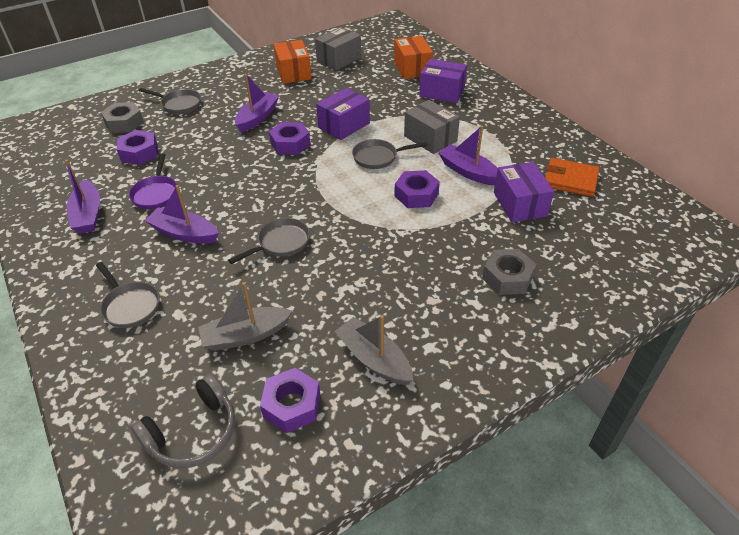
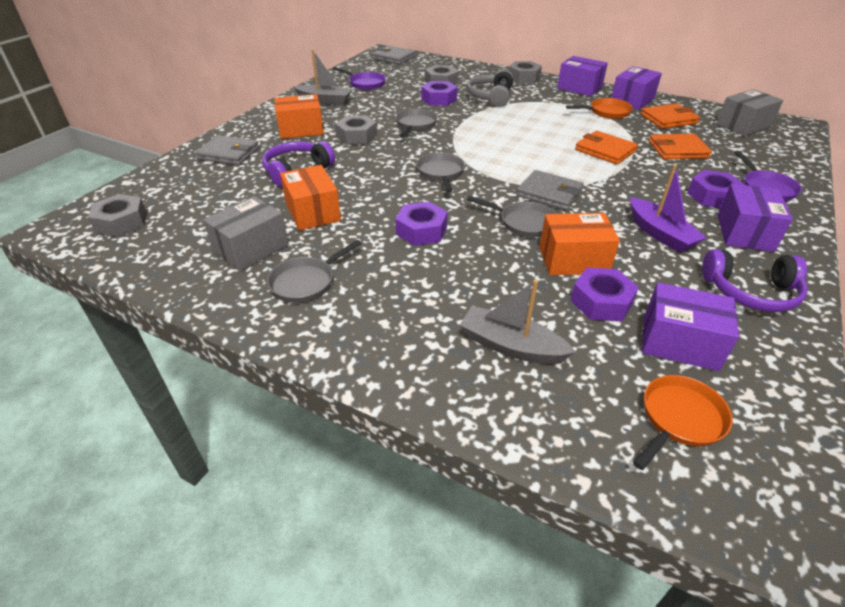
grey nut: 2 -> 4
grey wallet: 0 -> 3
orange box: 2 -> 3
orange pan: 0 -> 2
orange wallet: 1 -> 3
purple boat: 4 -> 1
purple box: 3 -> 4
purple headphones: 0 -> 2
purple pan: 1 -> 2

